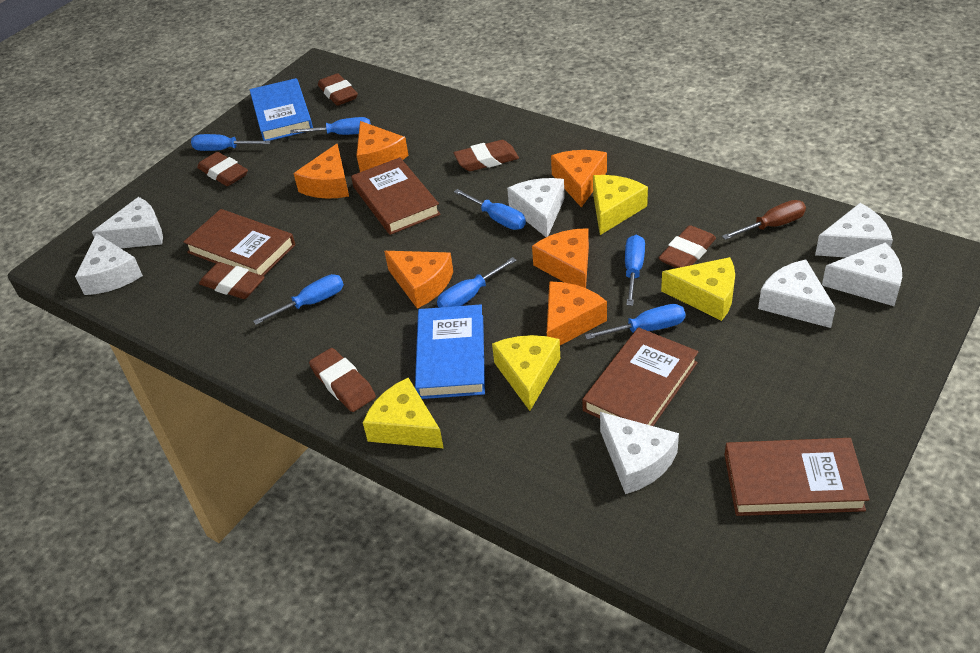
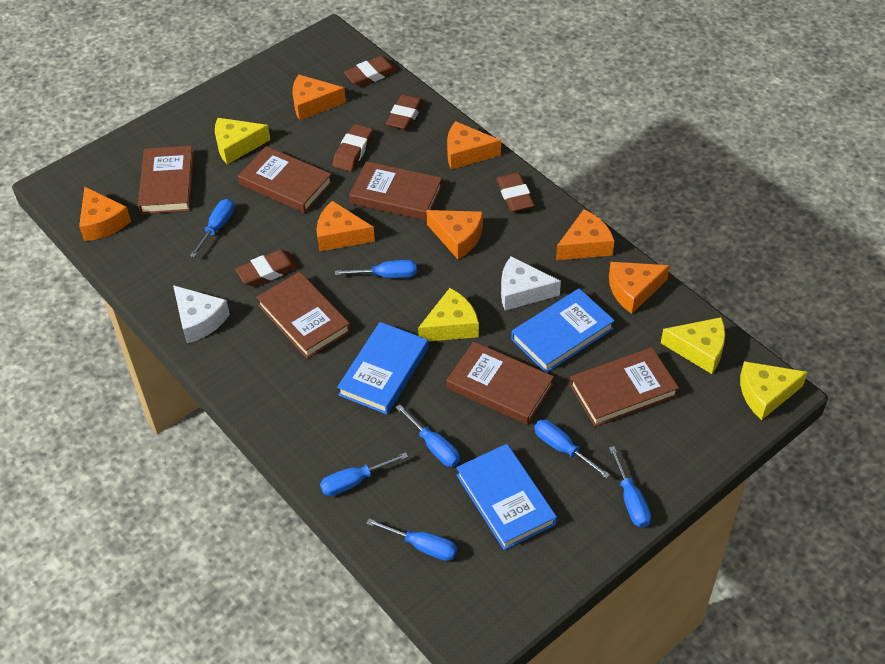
blue book: 2 -> 3
brown book: 4 -> 6
brown eraser: 6 -> 5
brown screwdriver: 1 -> 0
orange cheese: 6 -> 7
white cheese: 7 -> 2

